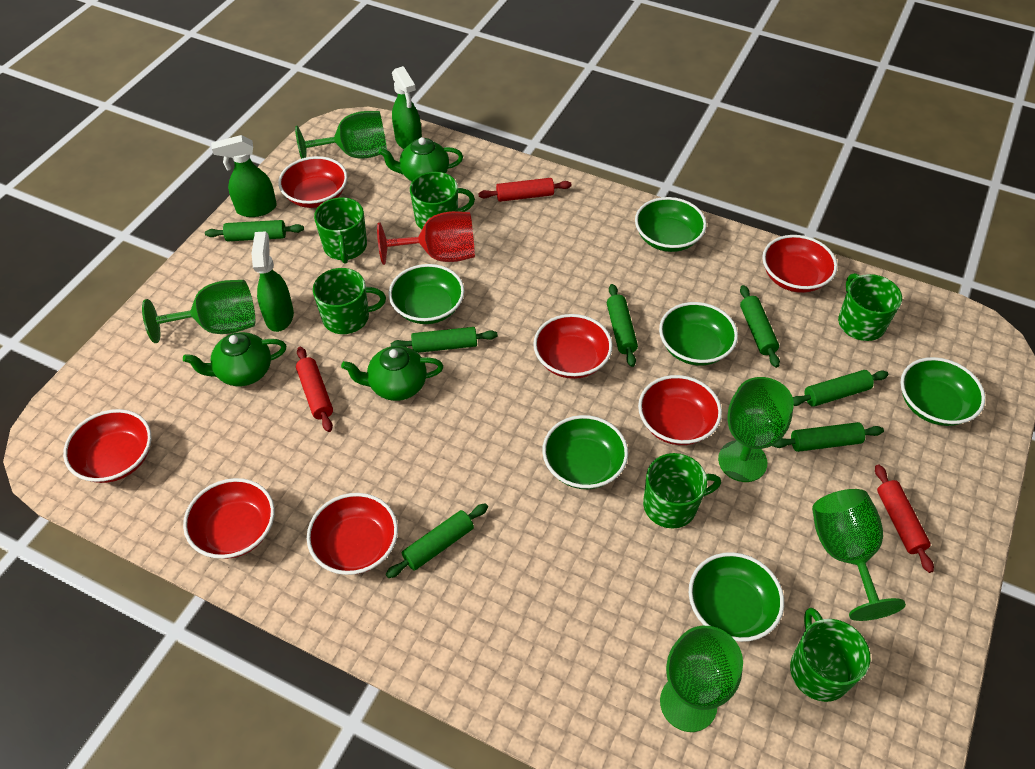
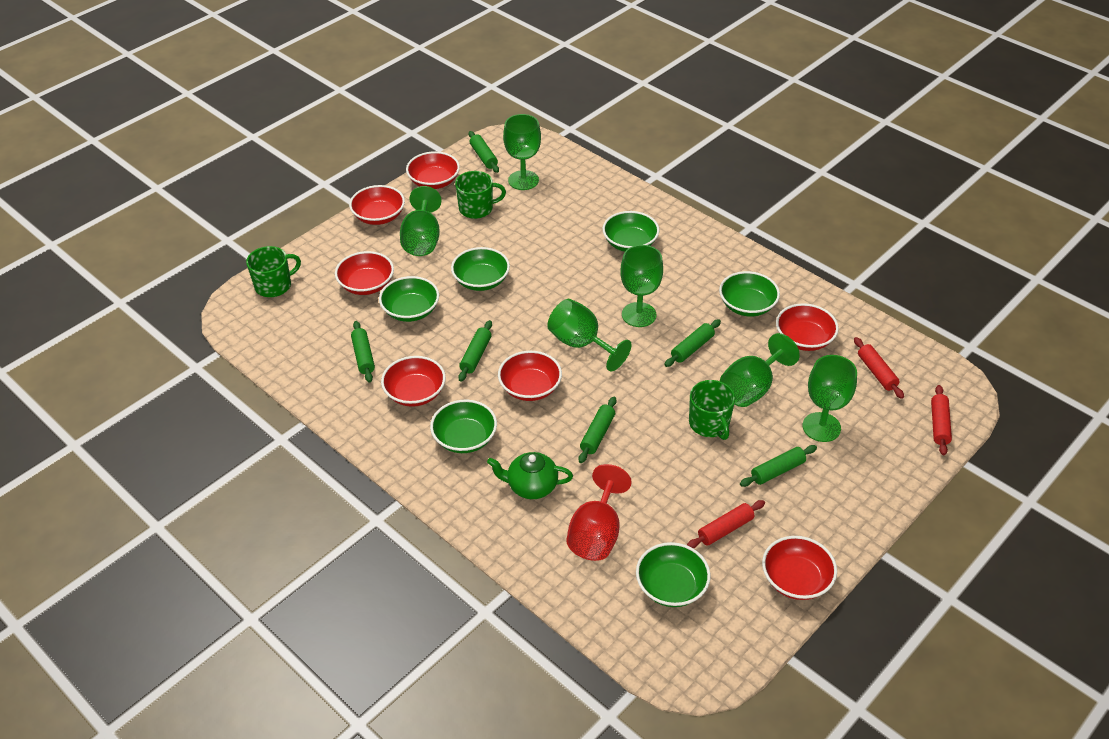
green goblet: 5 -> 6
green mug: 6 -> 3
green rolling pin: 7 -> 6
green spray bottle: 3 -> 0
green teapot: 3 -> 1

